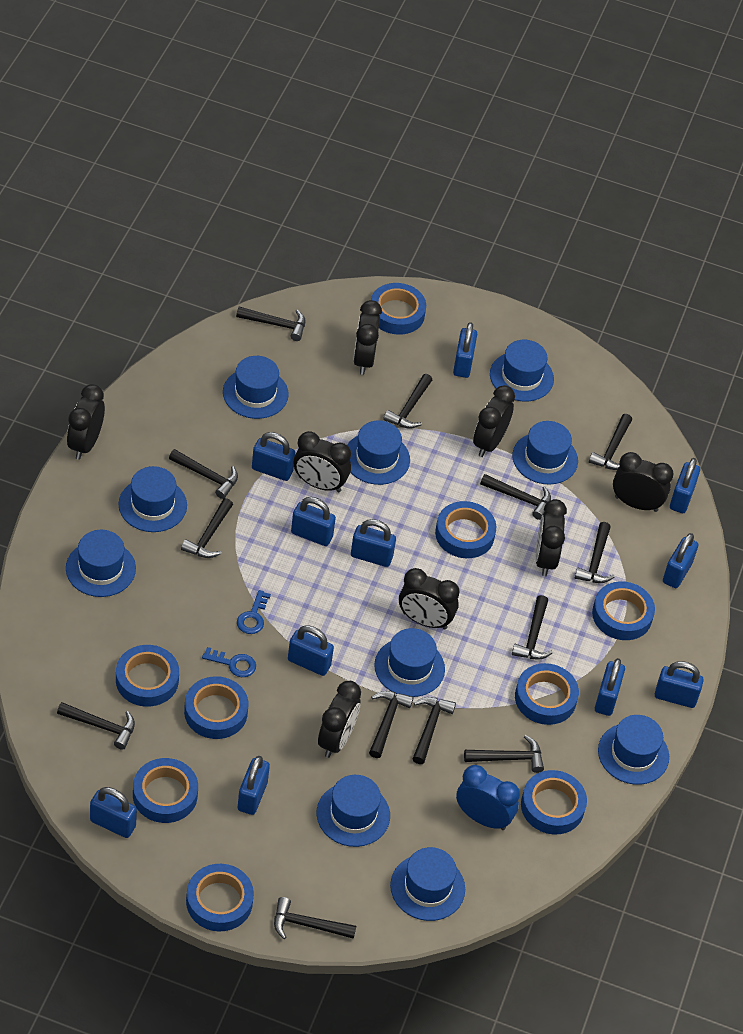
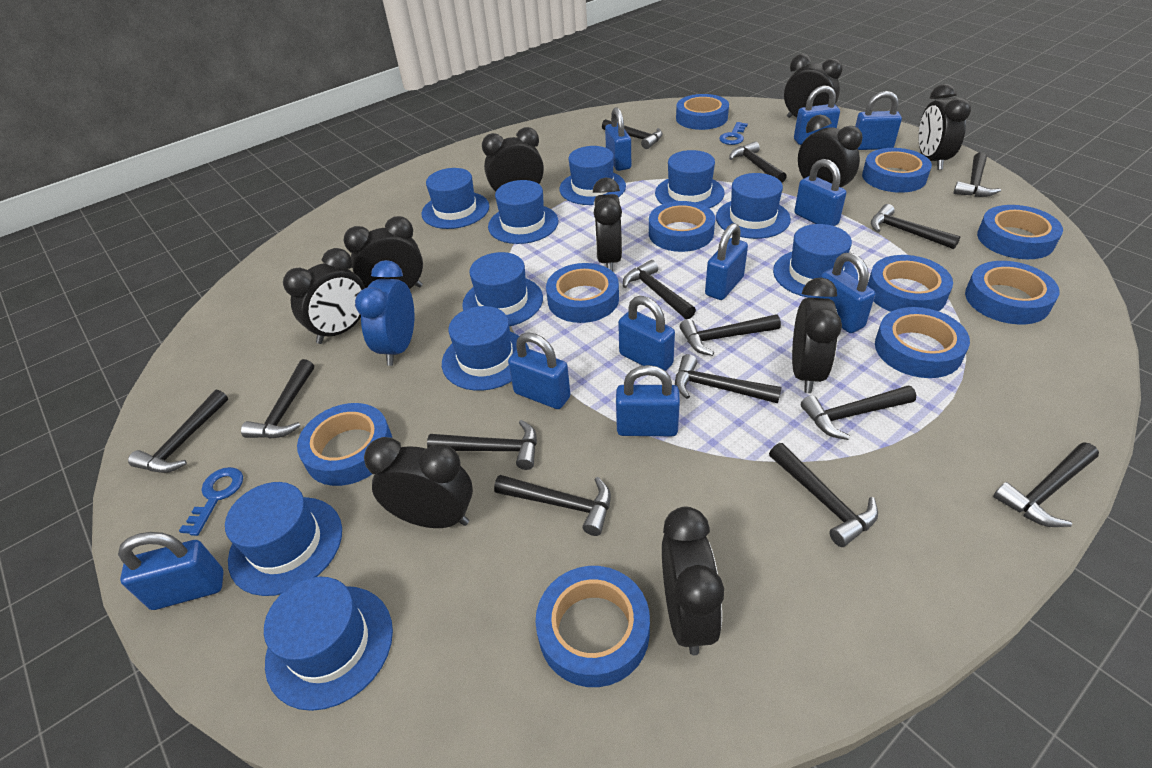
black clock: 8 -> 10
black hammer: 13 -> 14
blue padlock: 11 -> 10
blue tape: 9 -> 10

